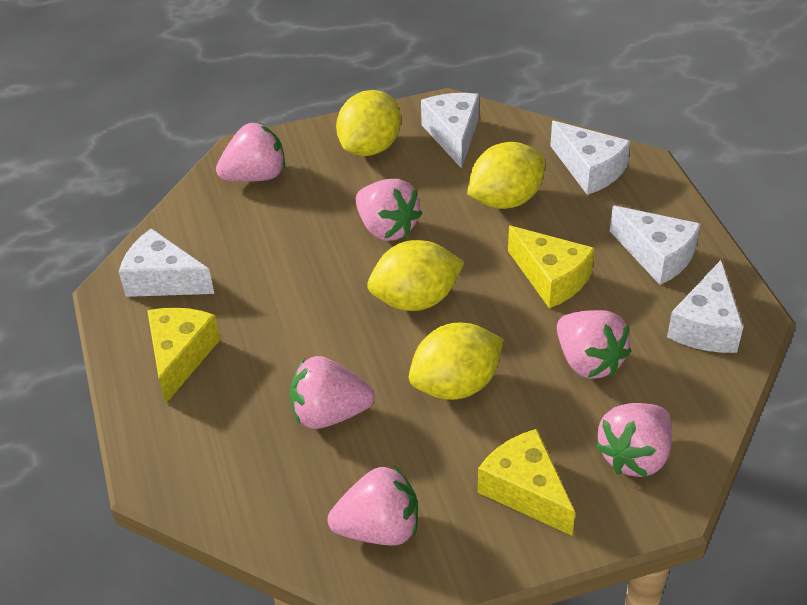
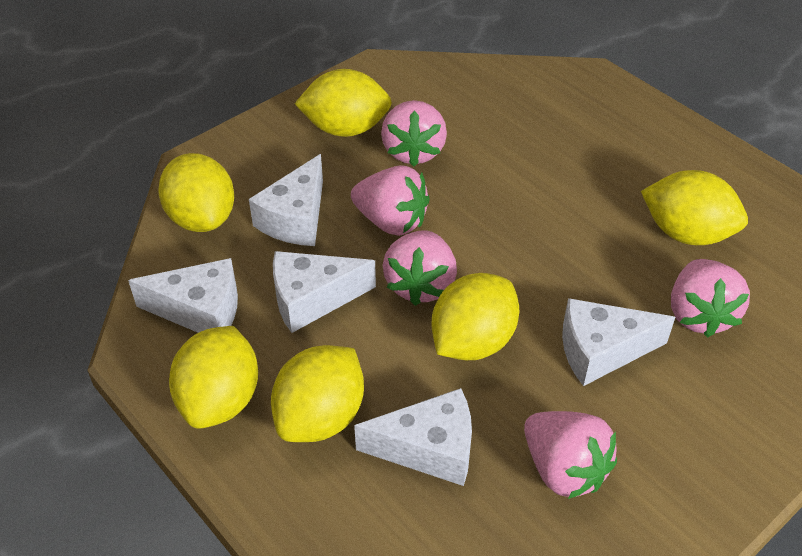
pink strawberry: 6 -> 5
yellow cheese: 3 -> 0
yellow lemon: 4 -> 6

